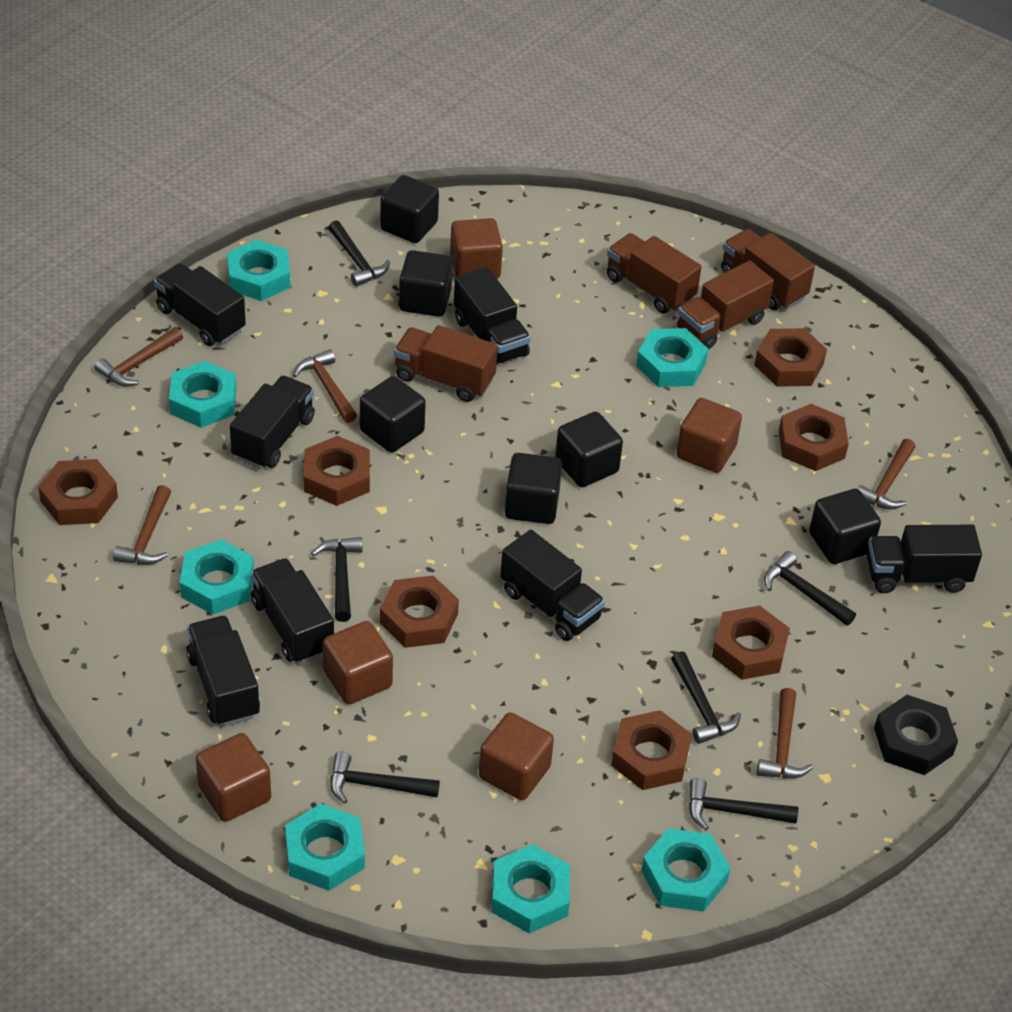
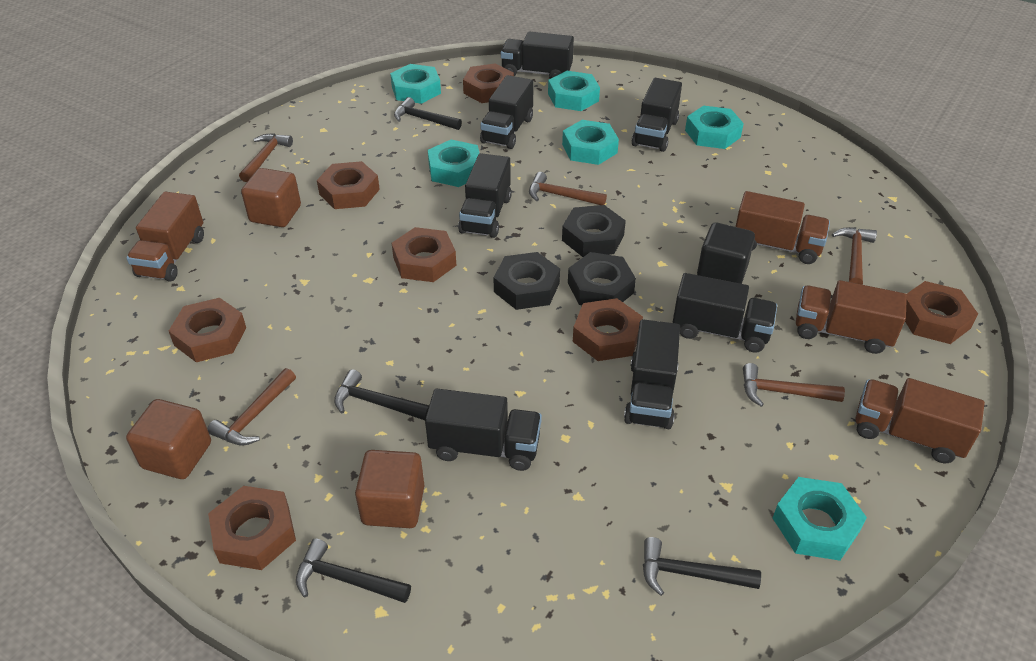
black cube: 6 -> 1
black hammer: 6 -> 4
black nut: 1 -> 3
brown cube: 5 -> 3
turquoise nut: 7 -> 6

